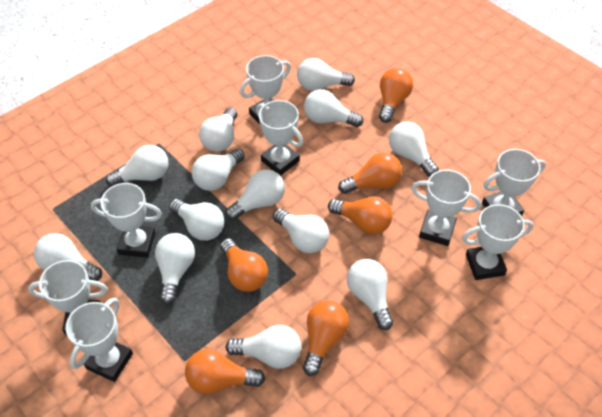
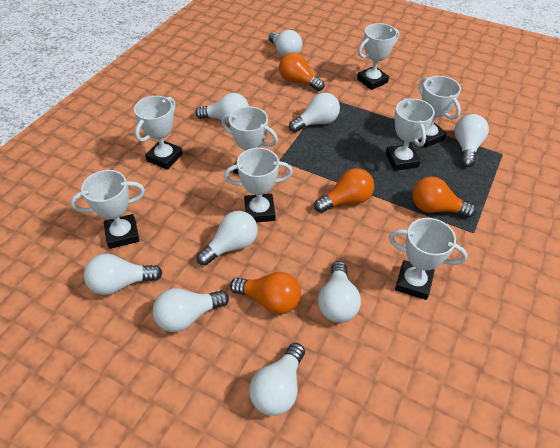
orange light bulb: 6 -> 4
white light bulb: 13 -> 9

